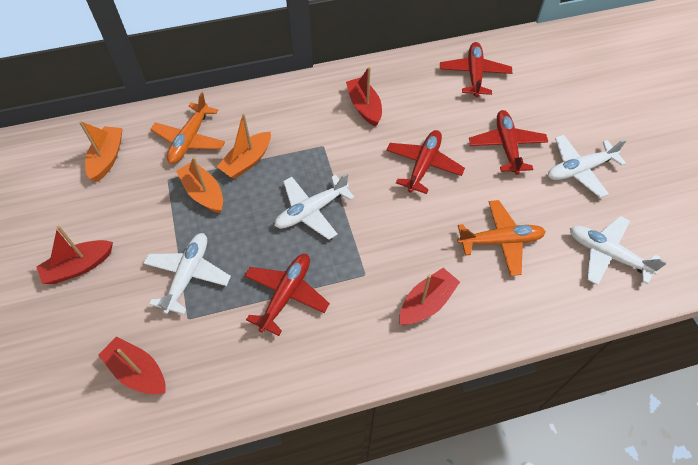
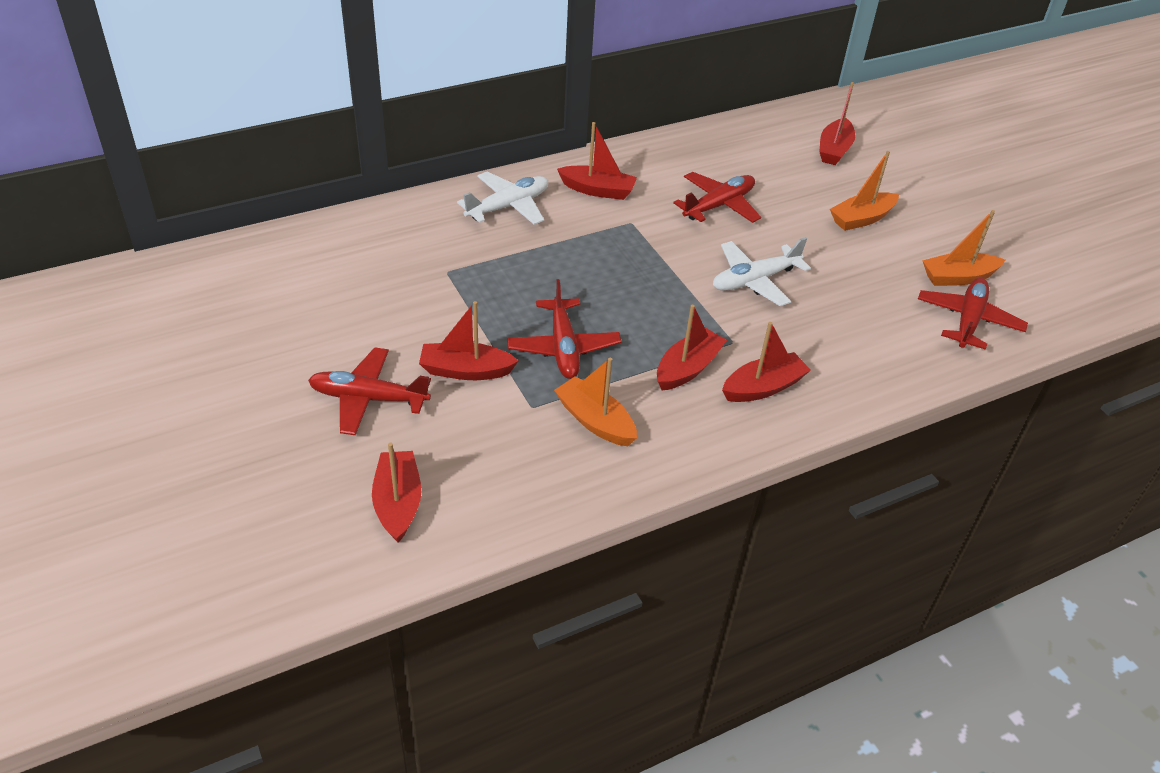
orange plane: 2 -> 0
red boat: 4 -> 6
white plane: 4 -> 2

